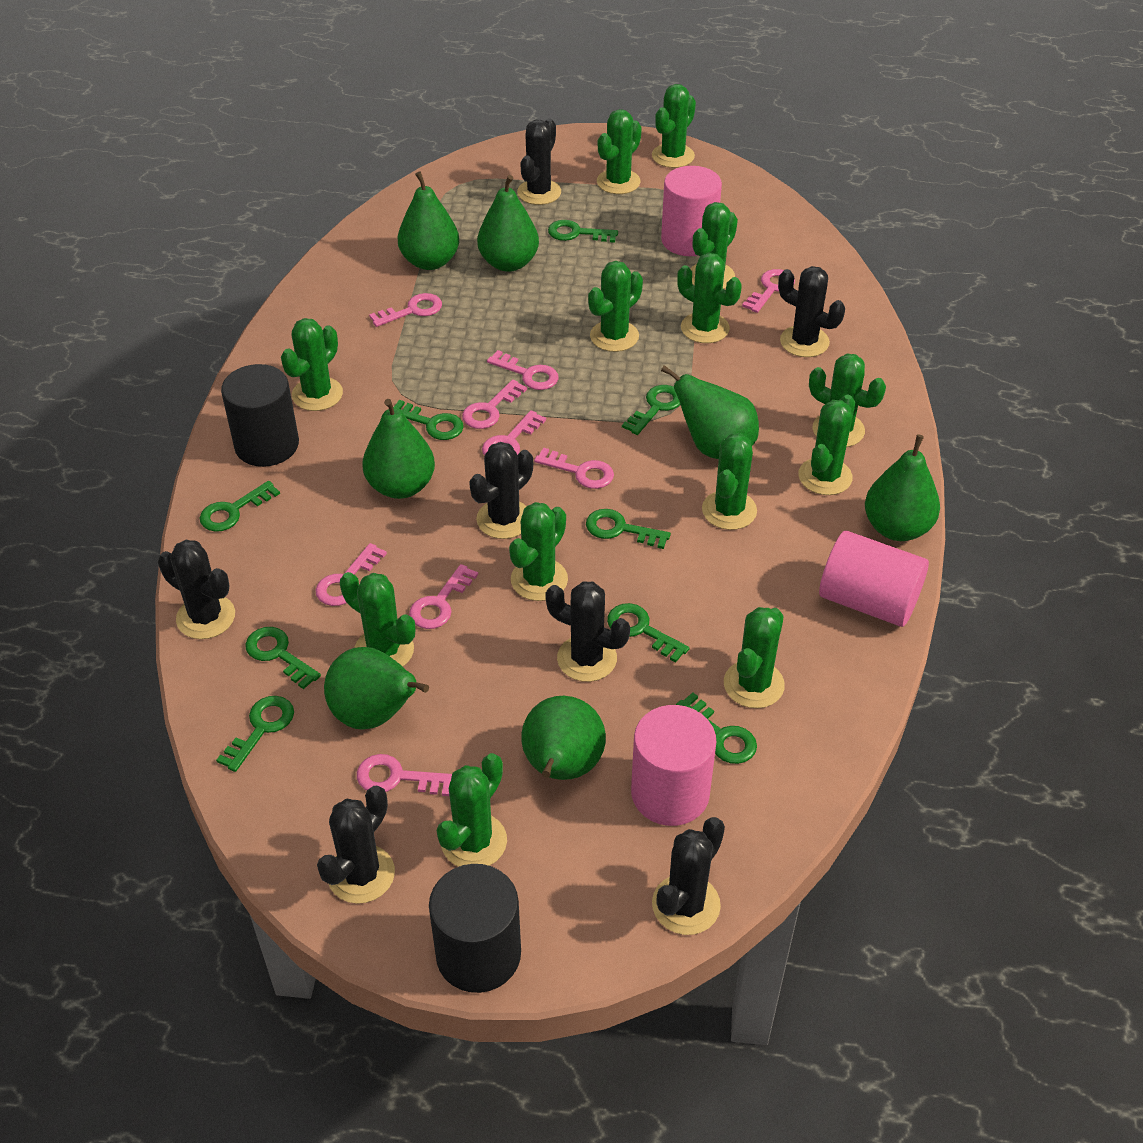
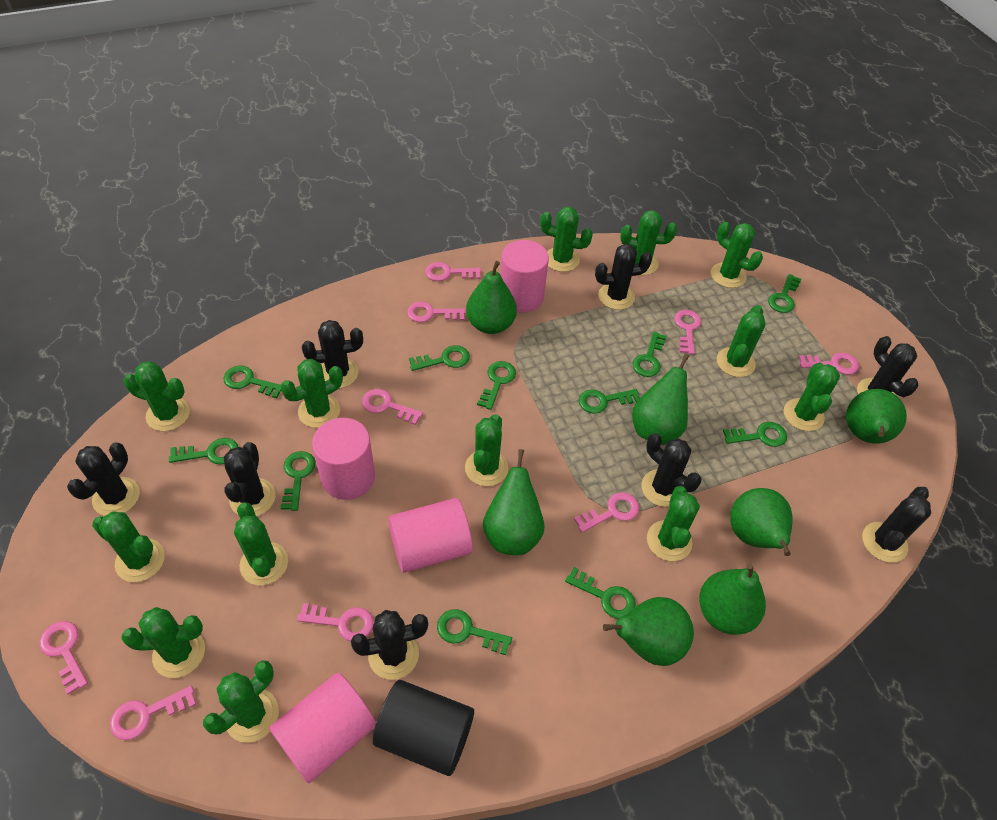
black cactus: 7 -> 8
black cylinder: 2 -> 1
green key: 9 -> 11
pink cylinder: 3 -> 4

